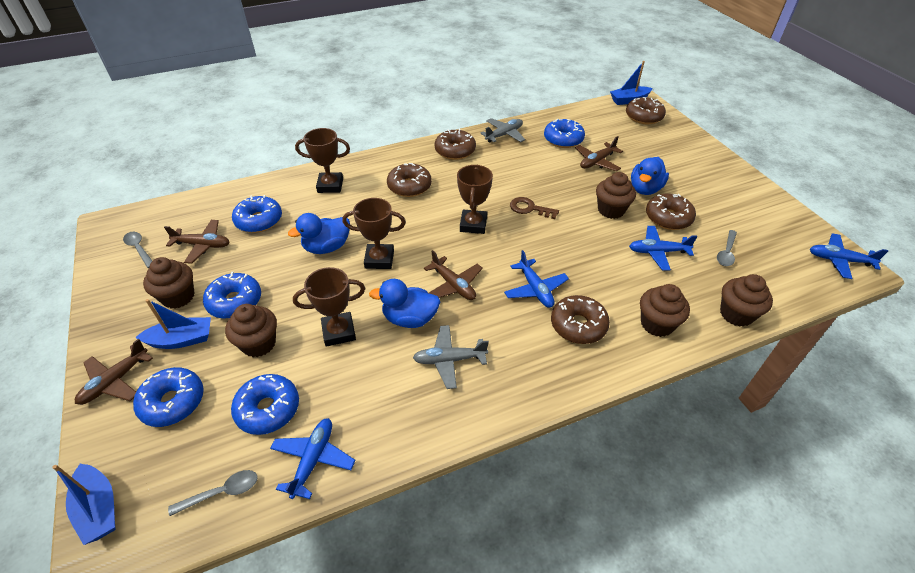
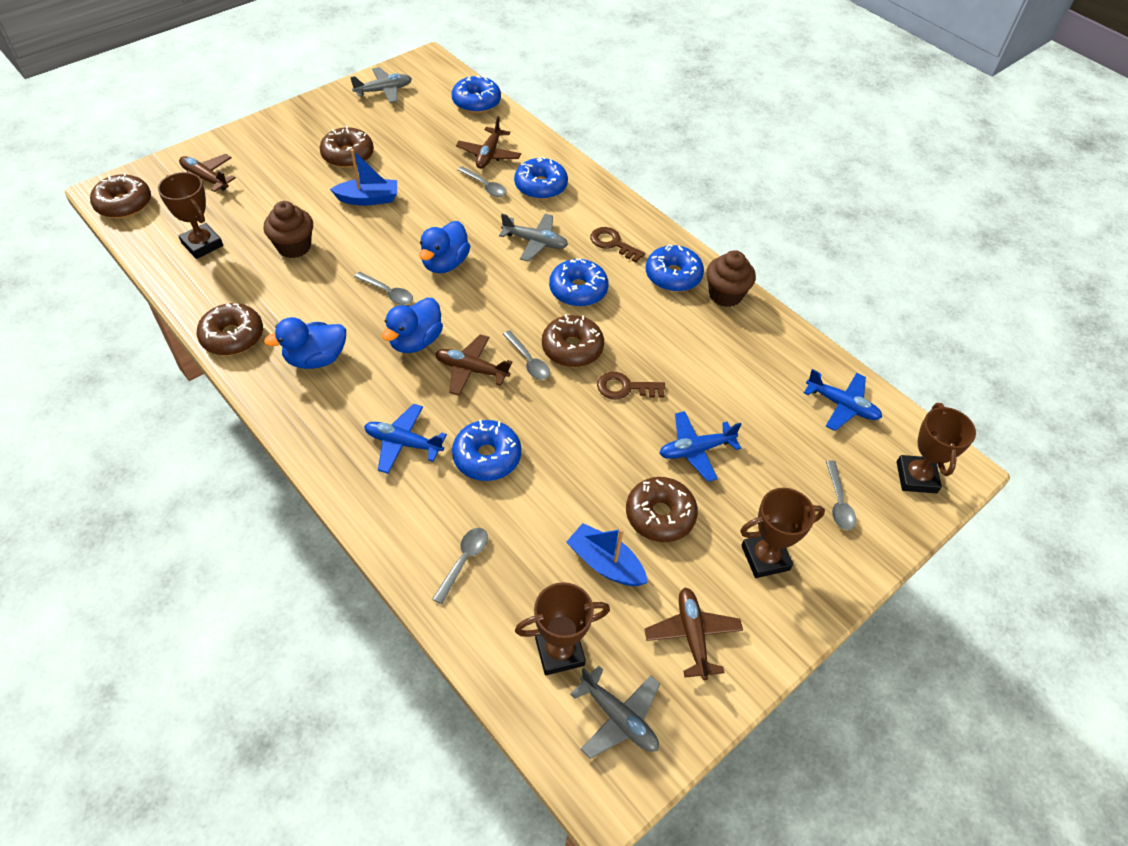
blue boat: 3 -> 2
blue plane: 4 -> 3
brown cupcake: 5 -> 2
brown key: 1 -> 2
grey plane: 2 -> 3
grey spoon: 3 -> 5

